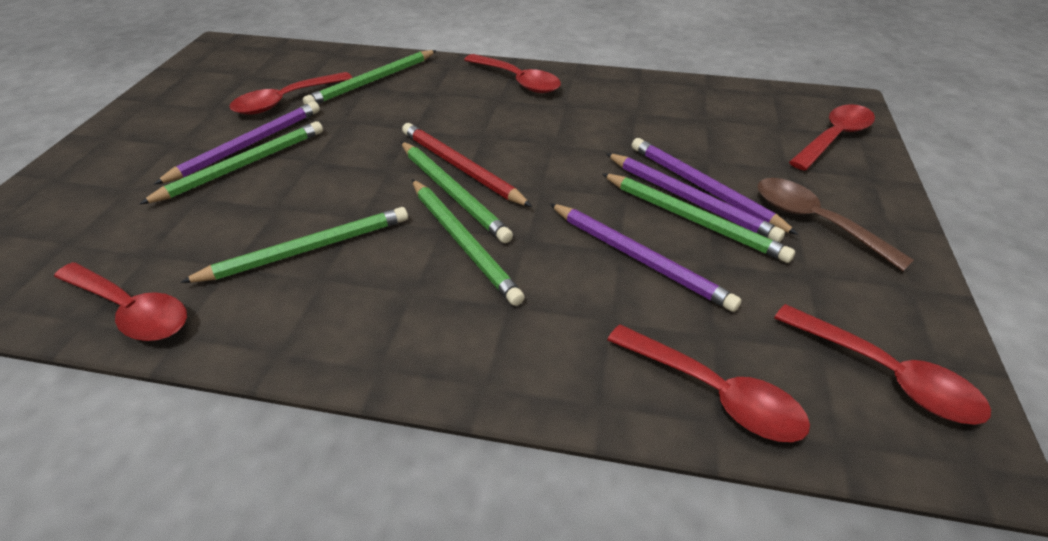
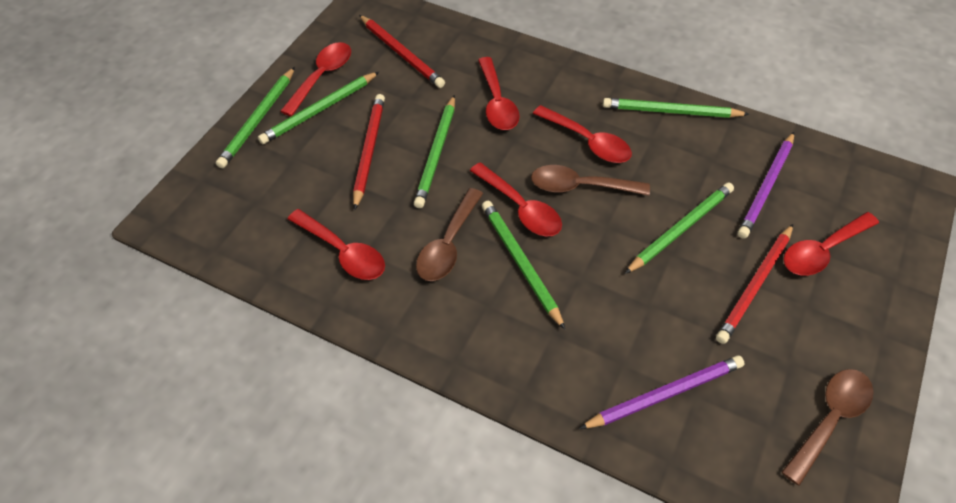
brown spoon: 1 -> 3
purple pencil: 4 -> 2
red pencil: 1 -> 3

